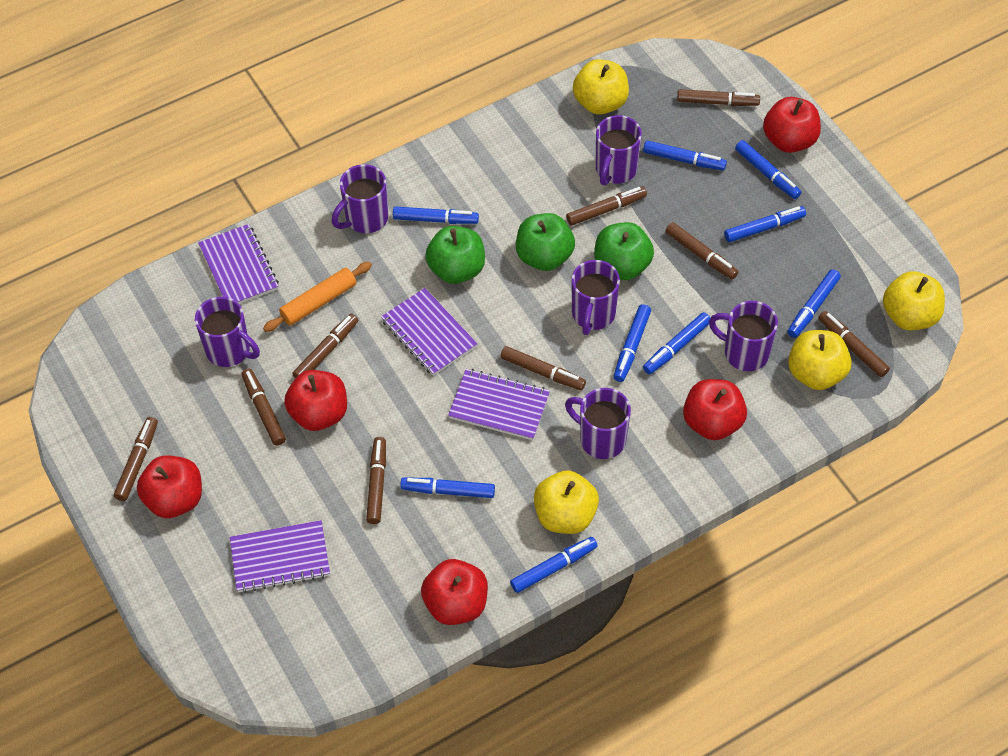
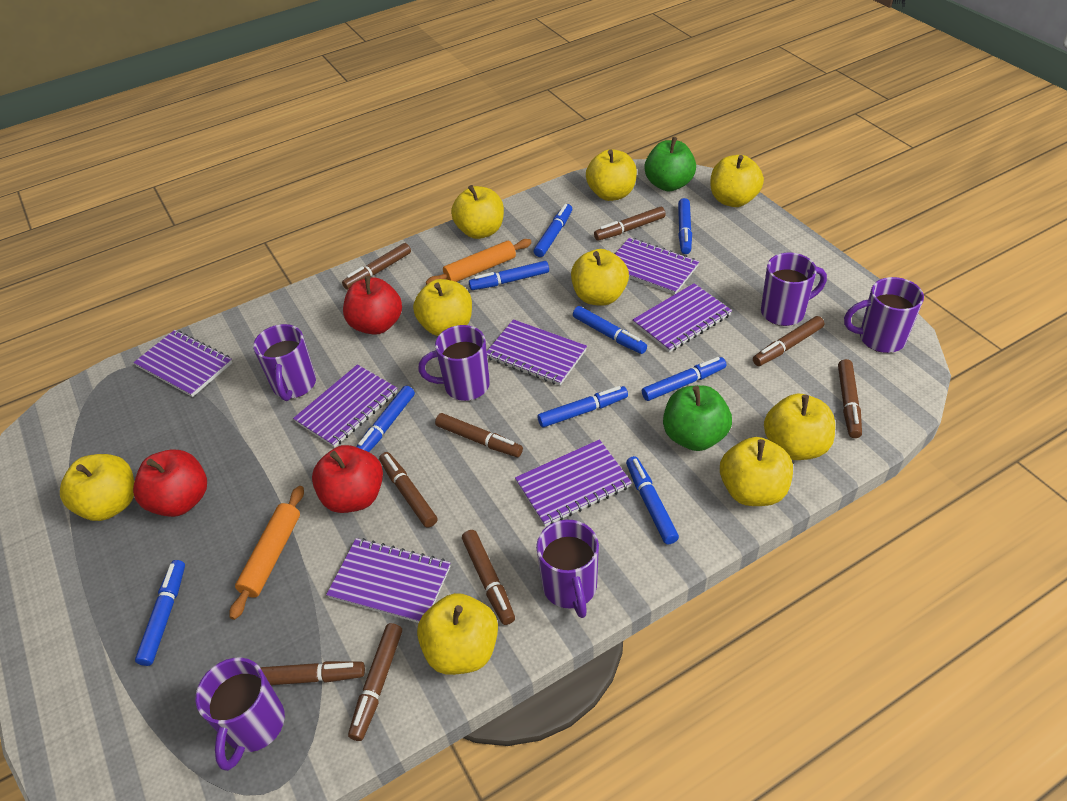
green apple: 3 -> 2
orange rolling pin: 1 -> 2
purple notebook: 4 -> 7
red apple: 5 -> 3
yellow apple: 4 -> 9

